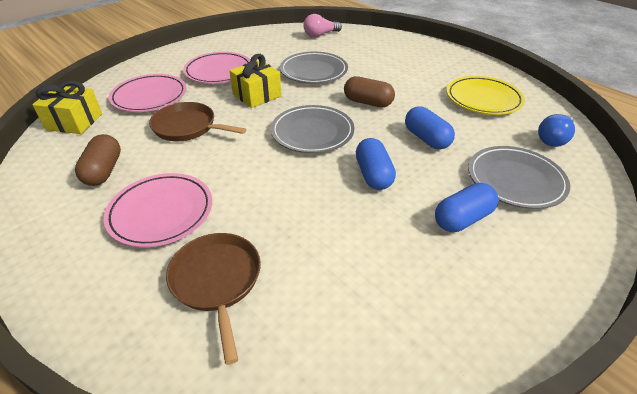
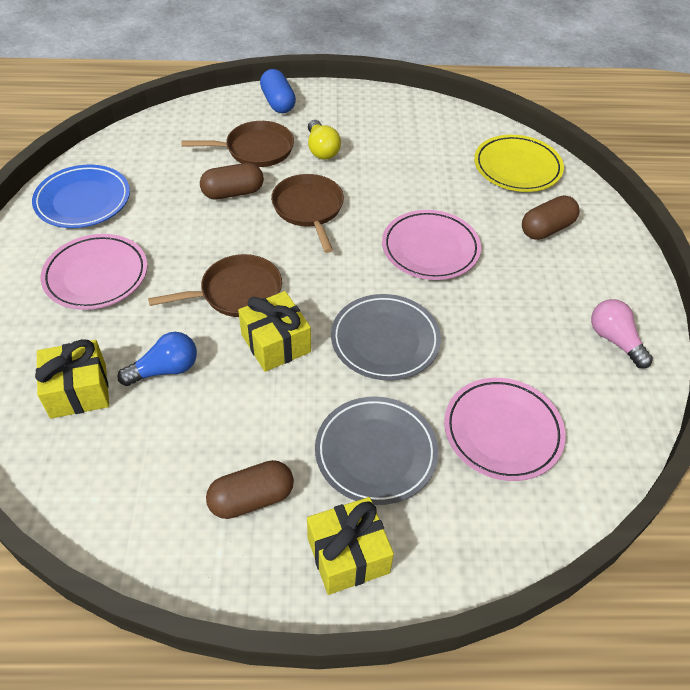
blue capsule: 3 -> 1
blue plate: 0 -> 1
brown capsule: 2 -> 3
brown pan: 2 -> 3
grey plate: 3 -> 2
yellow gift: 2 -> 3
yellow light bulb: 0 -> 1

